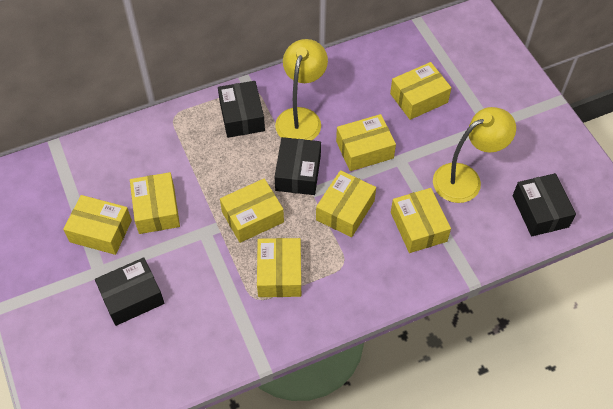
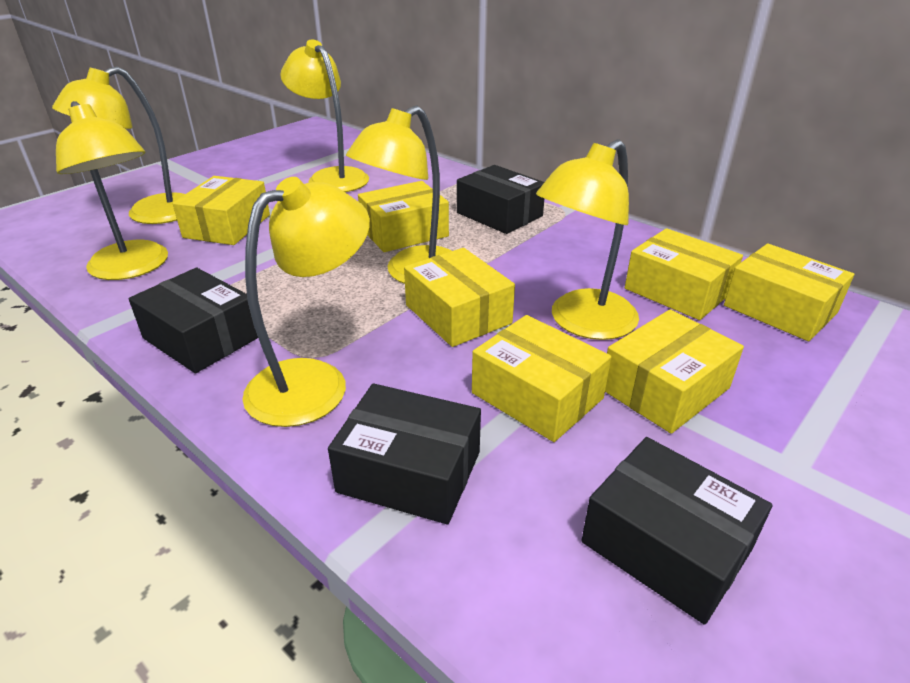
yellow box: 8 -> 7
yellow lamp: 2 -> 6

